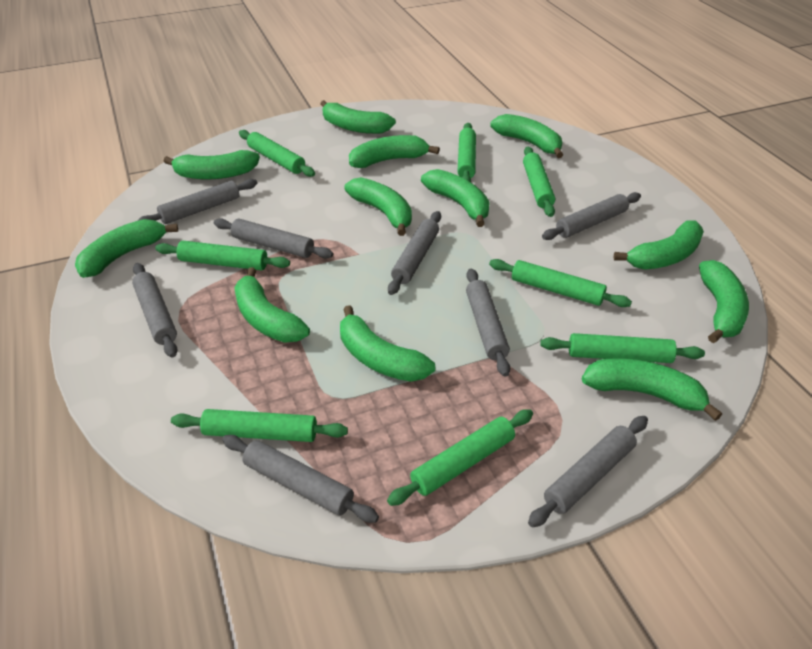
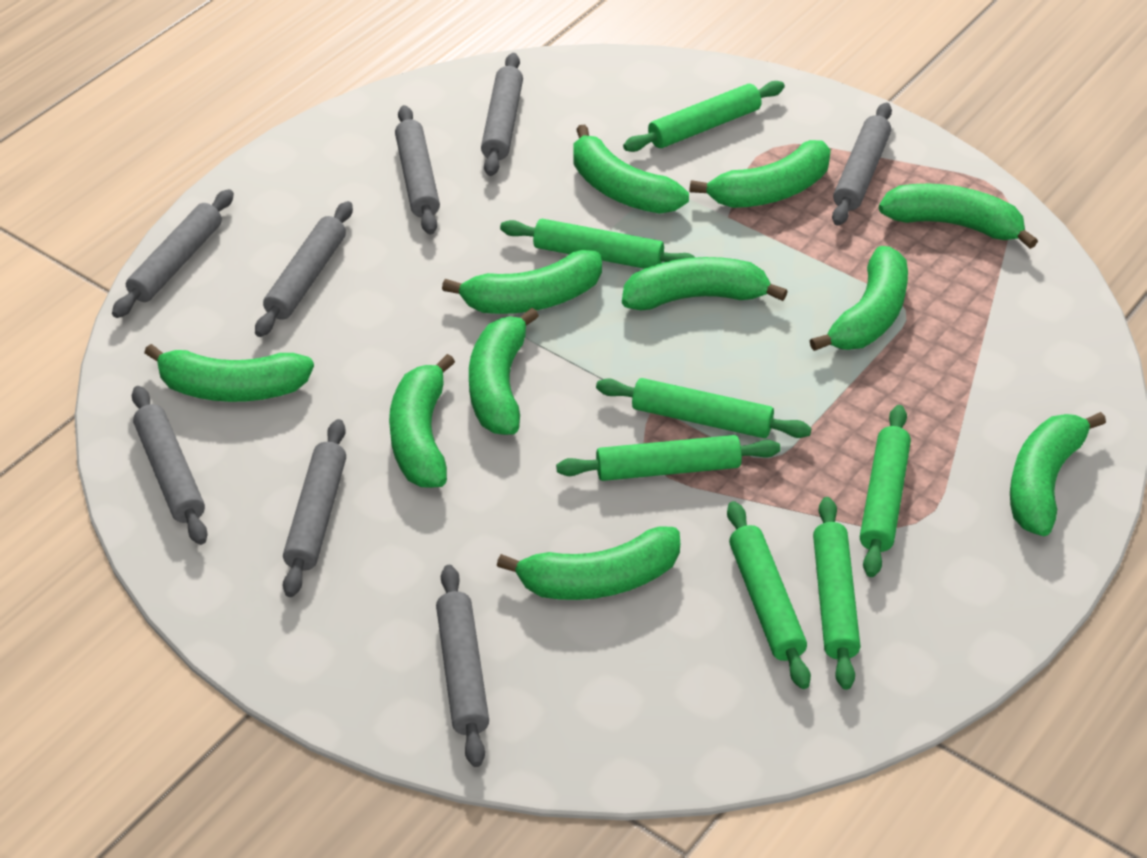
green banana: 12 -> 11
green rolling pin: 8 -> 7

